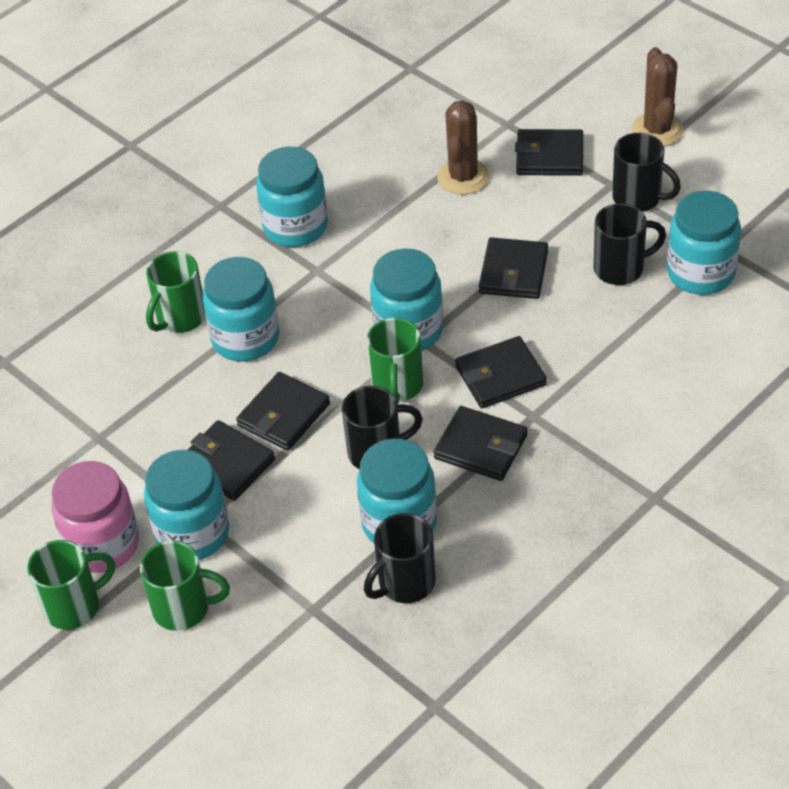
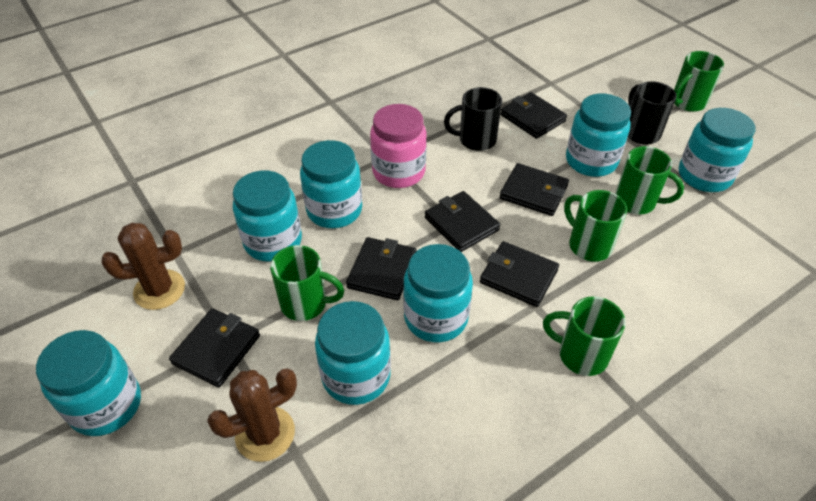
black mug: 4 -> 2
green mug: 4 -> 5
turquoise jar: 6 -> 7

